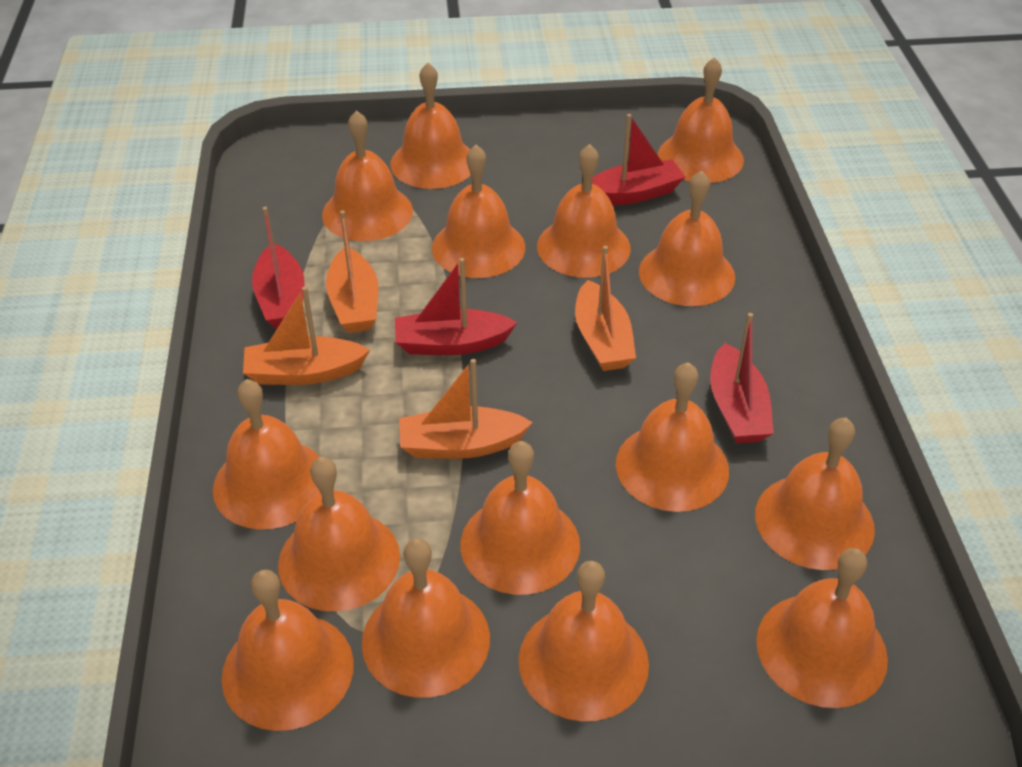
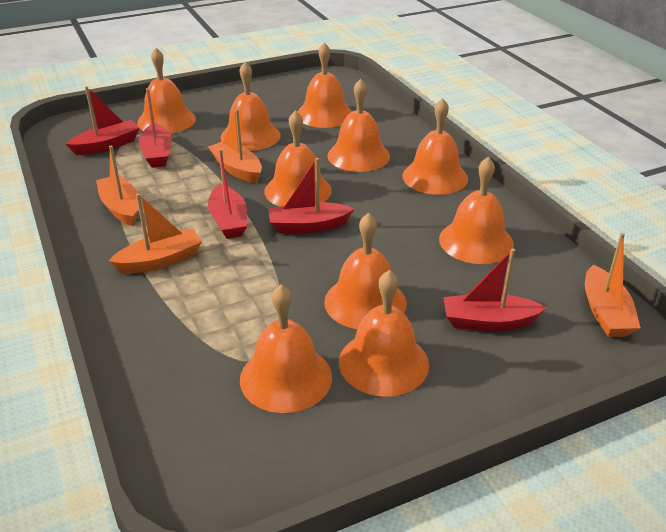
orange bell: 15 -> 10
red boat: 4 -> 5

